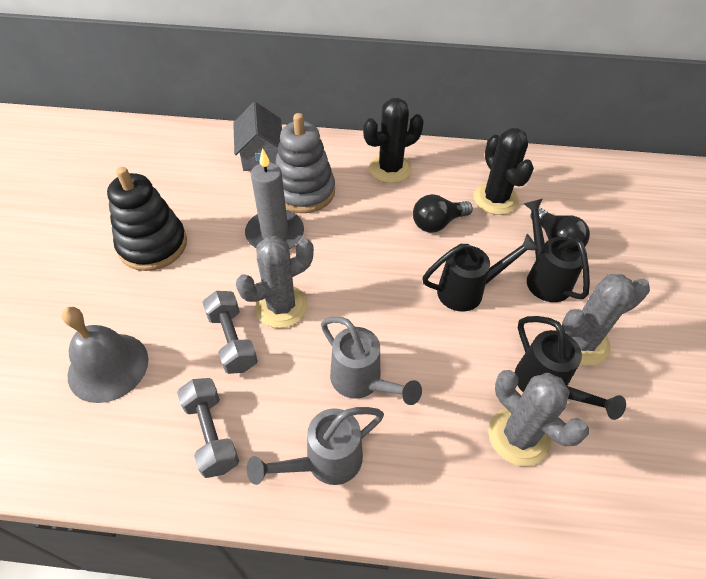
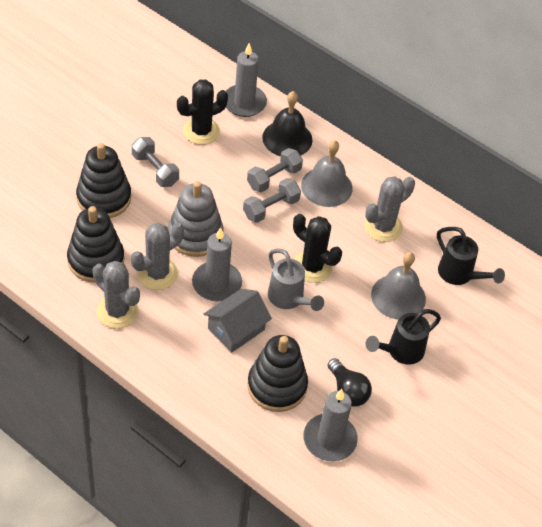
black bell: 0 -> 1
black light bulb: 2 -> 1
black stacking toy: 1 -> 3
black watering can: 3 -> 2
grey bell: 1 -> 2
grey candle: 1 -> 3
grey dumbbell: 2 -> 3
grey watering can: 2 -> 1

